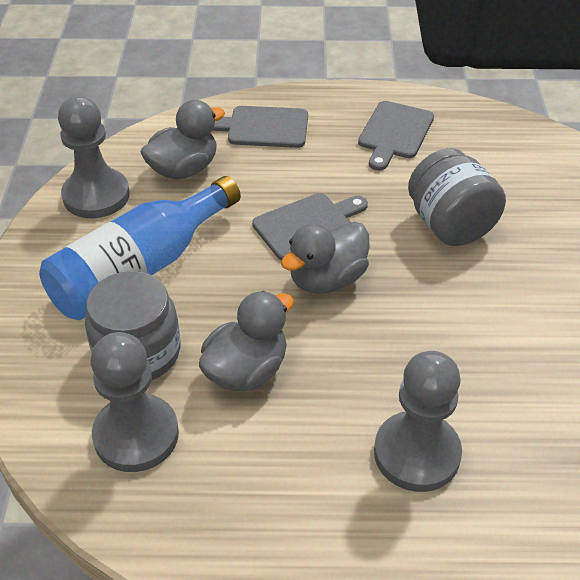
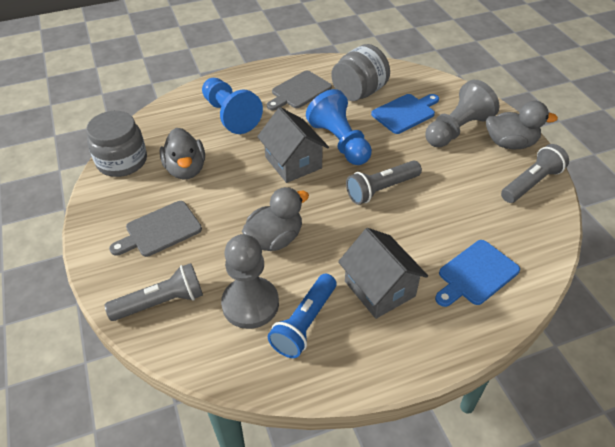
blue bottle: 1 -> 0
blue cutting board: 0 -> 2
blue flashlight: 0 -> 1
blue pawn: 0 -> 2
grey cutting board: 3 -> 2
grey flashlight: 0 -> 3
grey house: 0 -> 2
grey pawn: 3 -> 2

